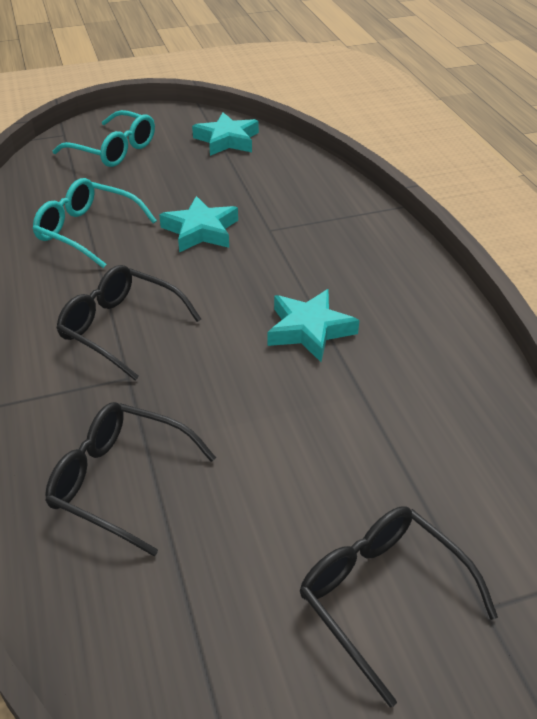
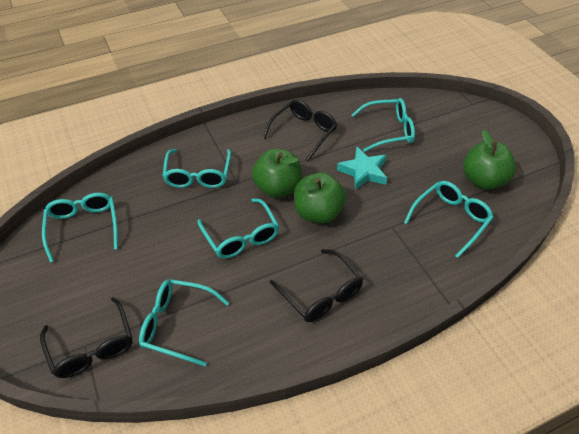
green apple: 0 -> 3
turquoise glasses: 2 -> 6
turquoise star: 3 -> 1

